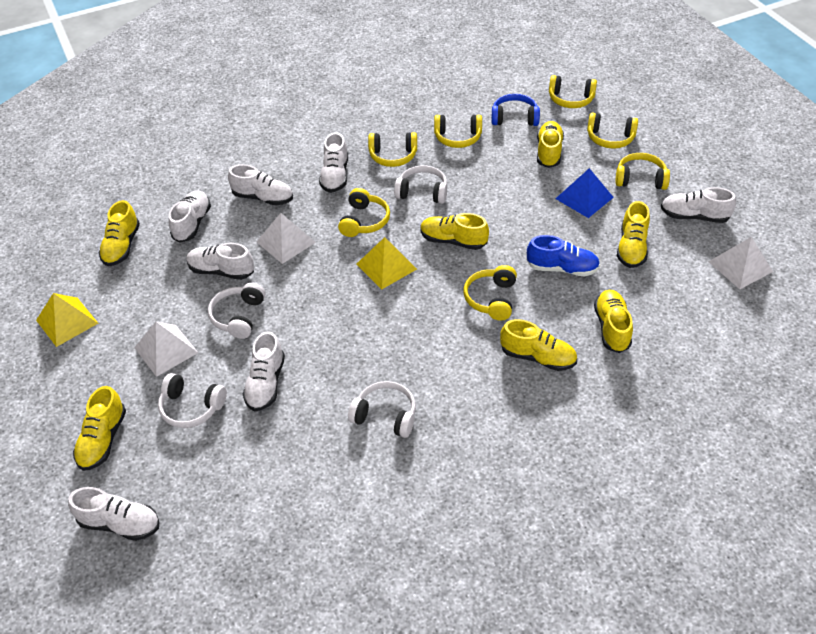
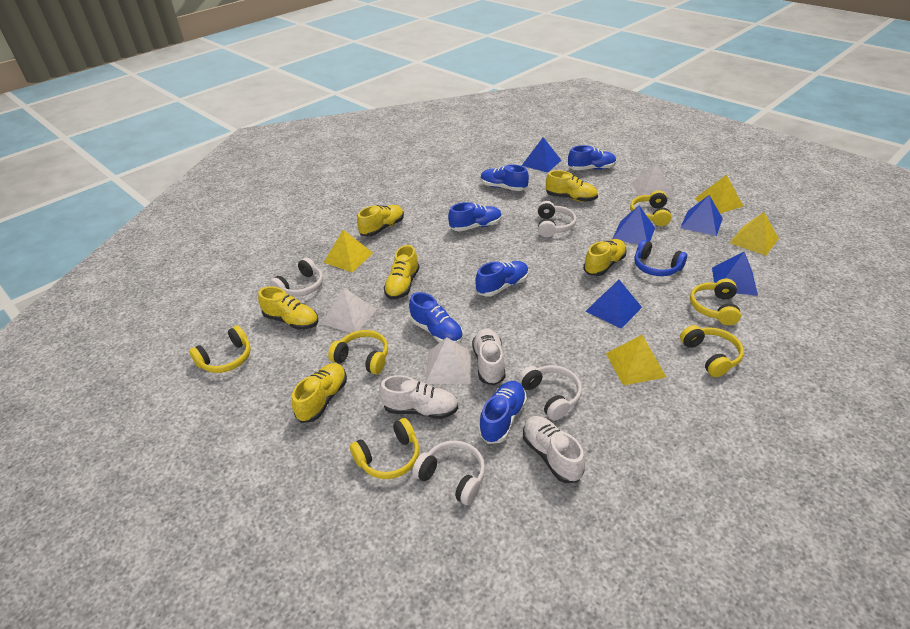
blue pyramid: 1 -> 5
blue shoe: 1 -> 6
white shoe: 7 -> 3
yellow headphones: 7 -> 6
yellow pyramid: 2 -> 4
yellow shoe: 7 -> 6

